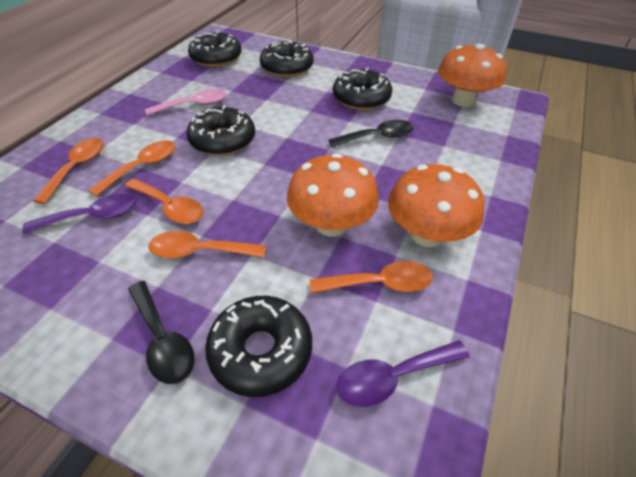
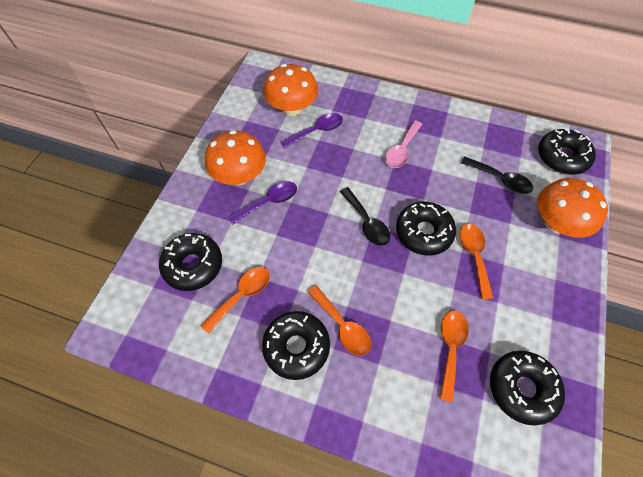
orange spoon: 5 -> 4

